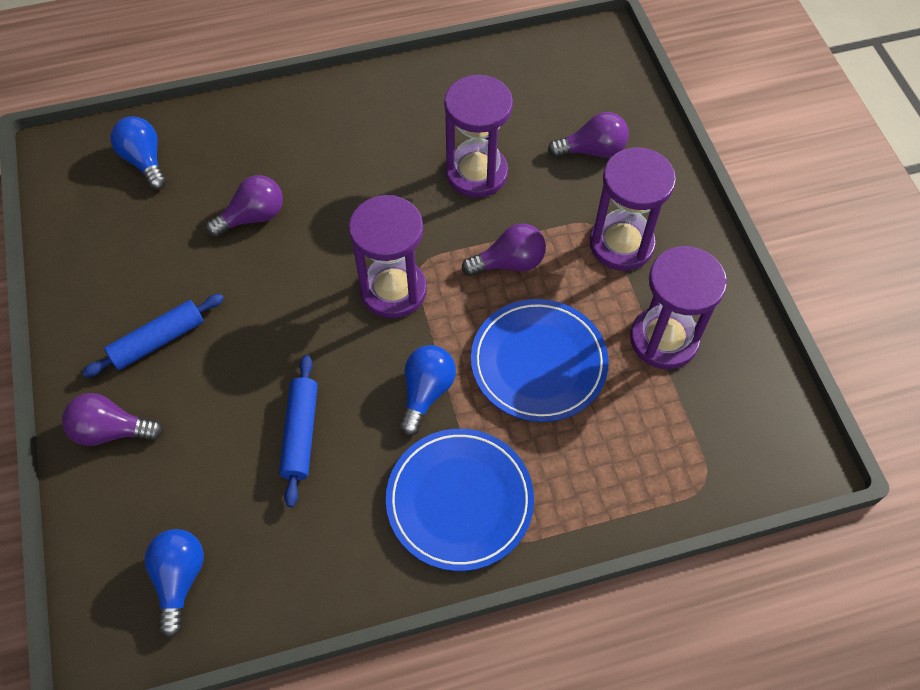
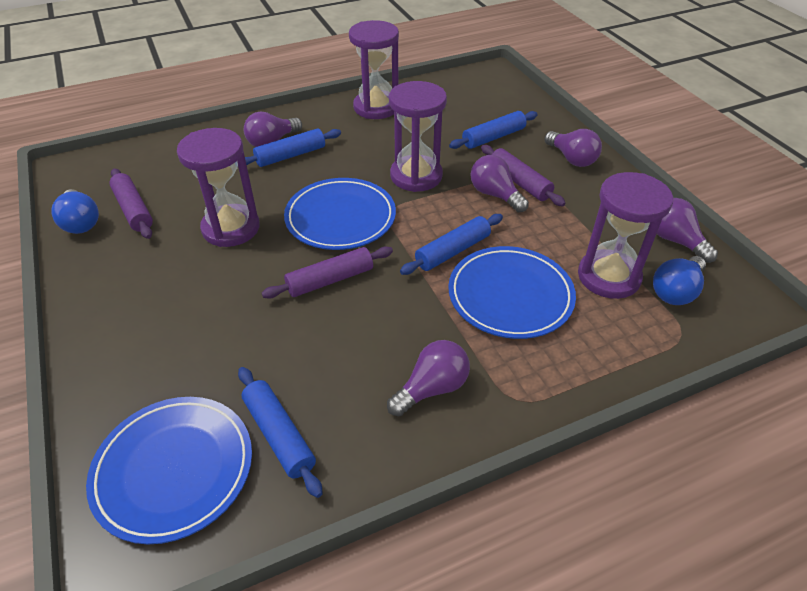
blue light bulb: 3 -> 2
blue plate: 2 -> 3
blue rolling pin: 2 -> 4
purple light bulb: 4 -> 5
purple rolling pin: 0 -> 3

